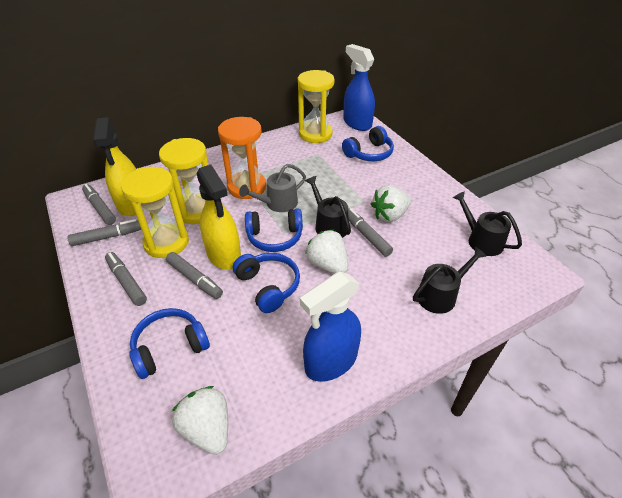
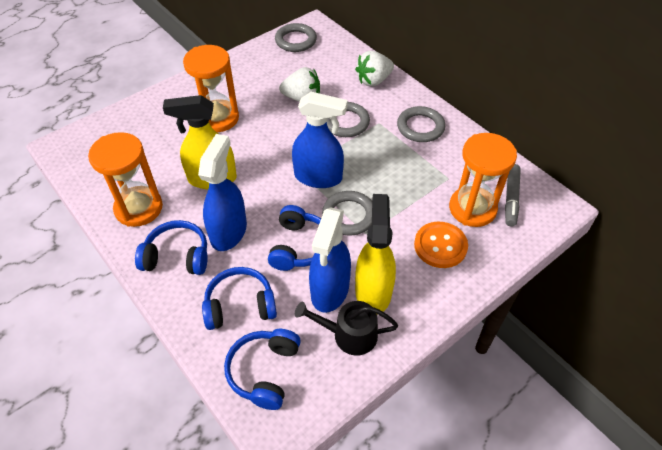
black watering can: 3 -> 1
blue spray bottle: 2 -> 3
grey marker: 5 -> 1
grey ring: 0 -> 4
grey watering can: 1 -> 0
orange button: 0 -> 1
orange hourglass: 1 -> 3
white strawberry: 3 -> 2
yellow hourglass: 3 -> 0

